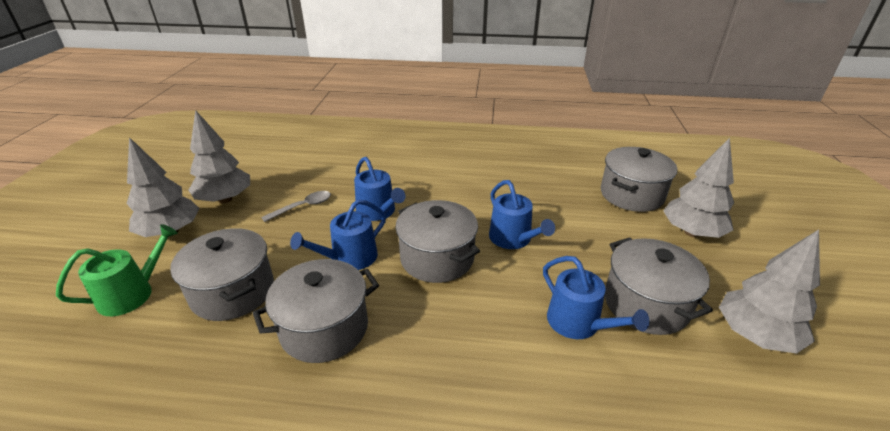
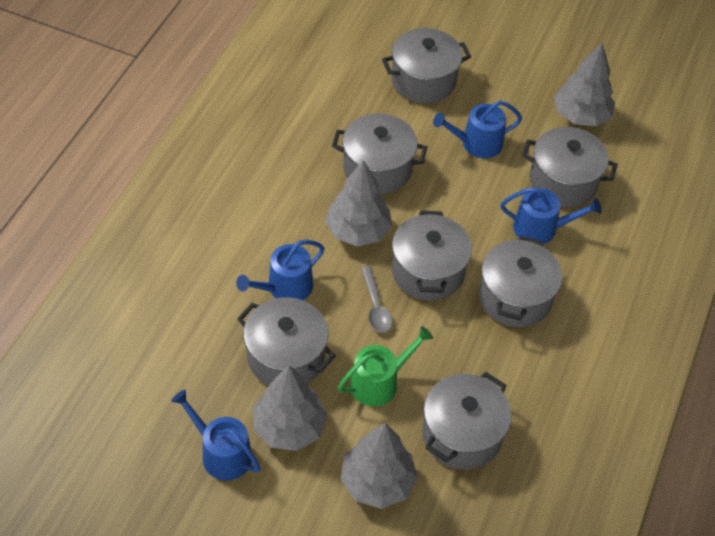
grey pot: 5 -> 7

